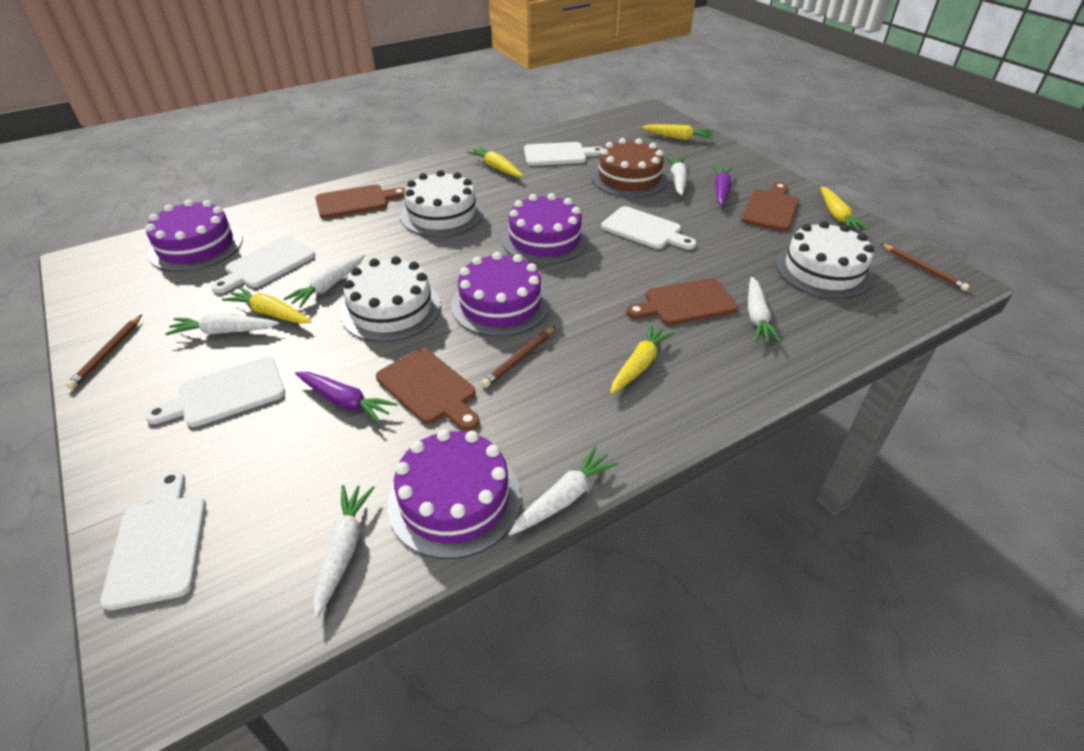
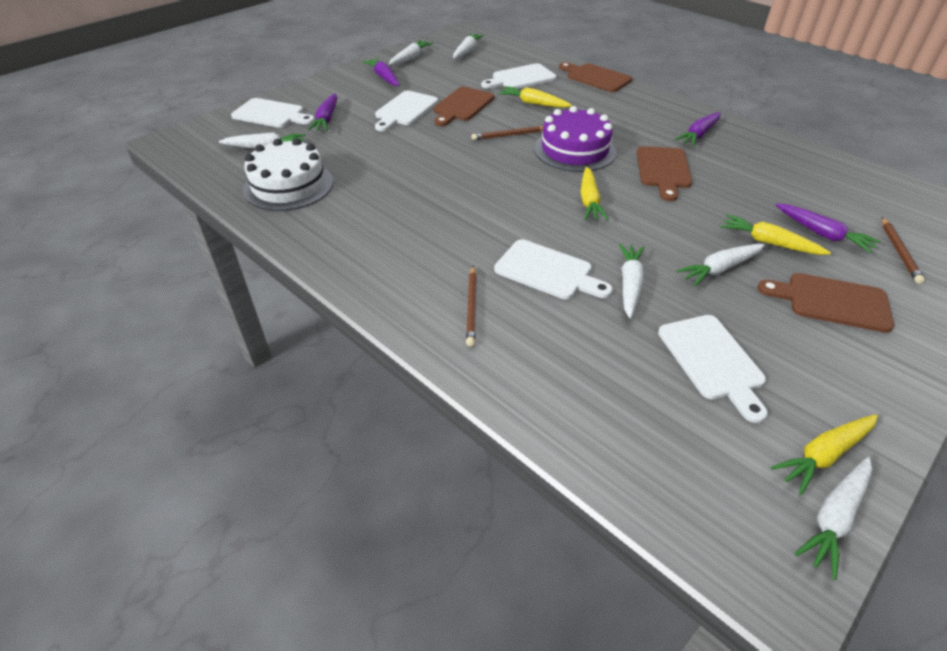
brown cake: 1 -> 0
purple cake: 4 -> 1
purple carrot: 2 -> 4
white cake: 3 -> 1
yellow carrot: 5 -> 4

